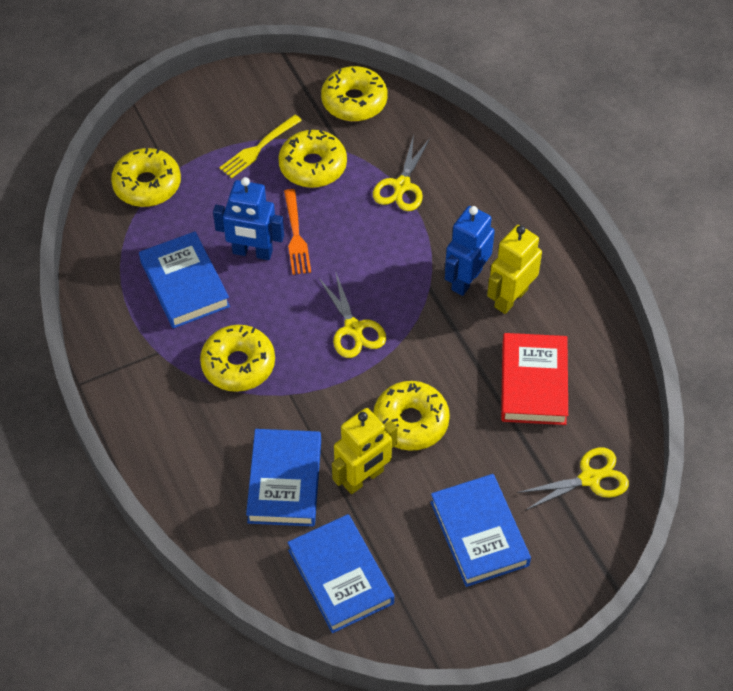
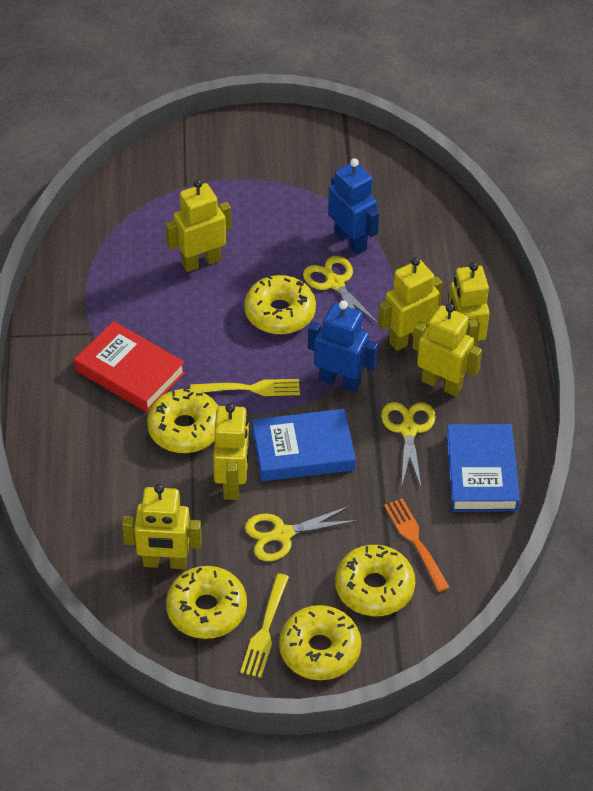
blue book: 4 -> 2
yellow fork: 1 -> 2
yellow robot: 2 -> 6

